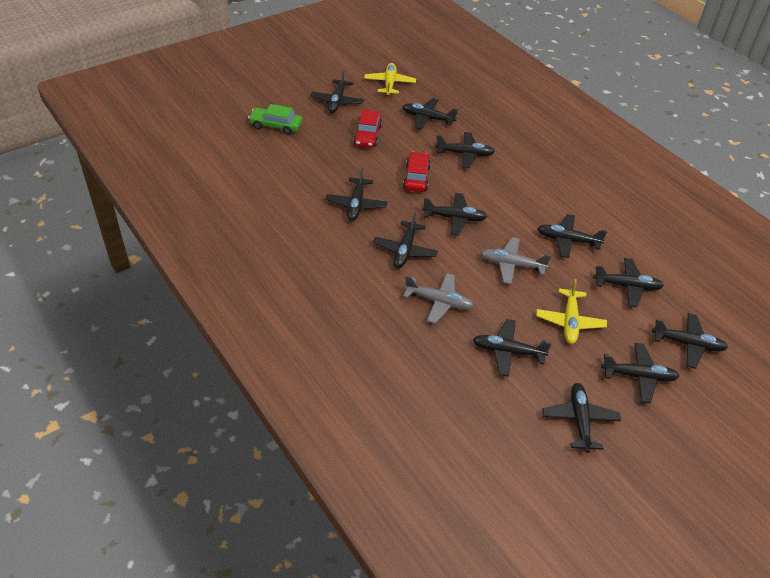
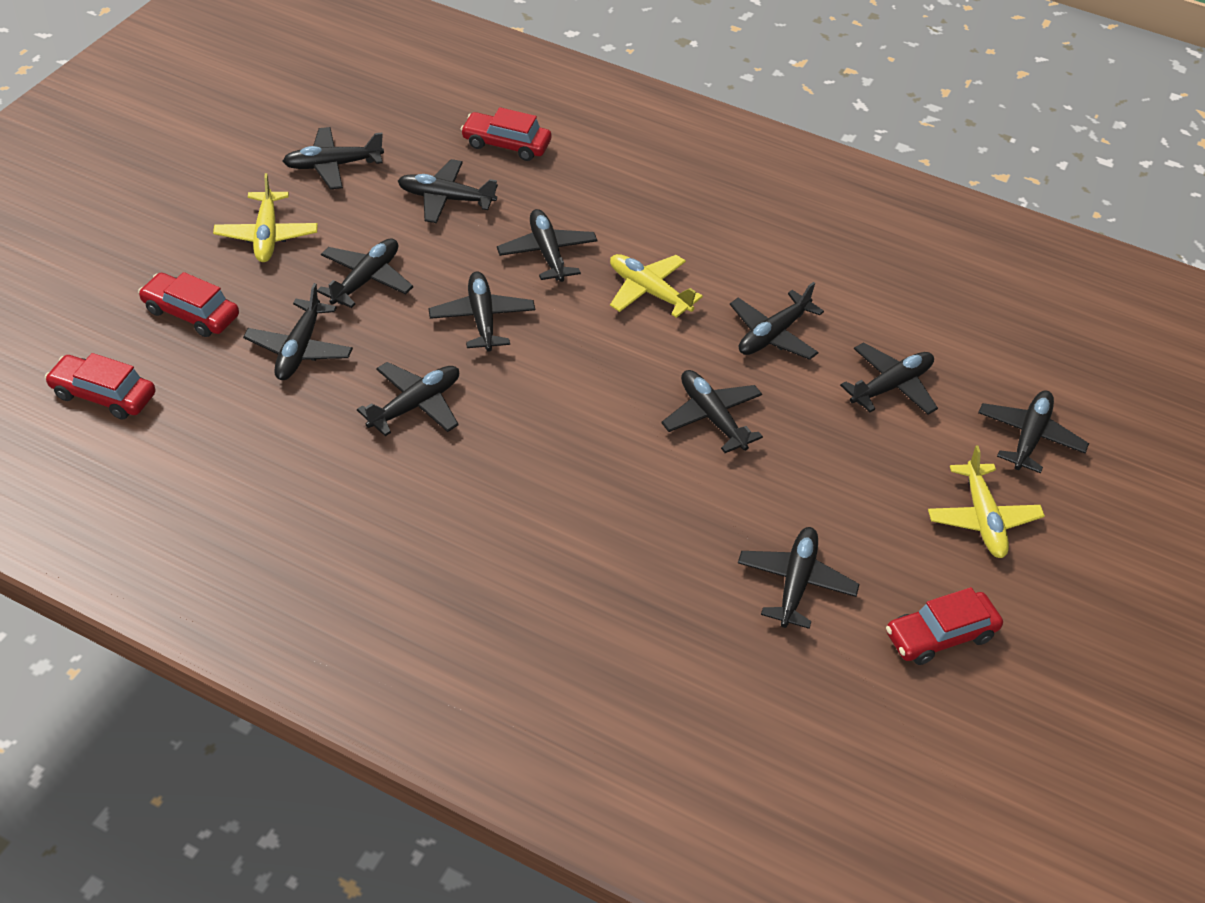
green car: 1 -> 0
grey plane: 2 -> 0
red car: 2 -> 4
yellow plane: 2 -> 3

